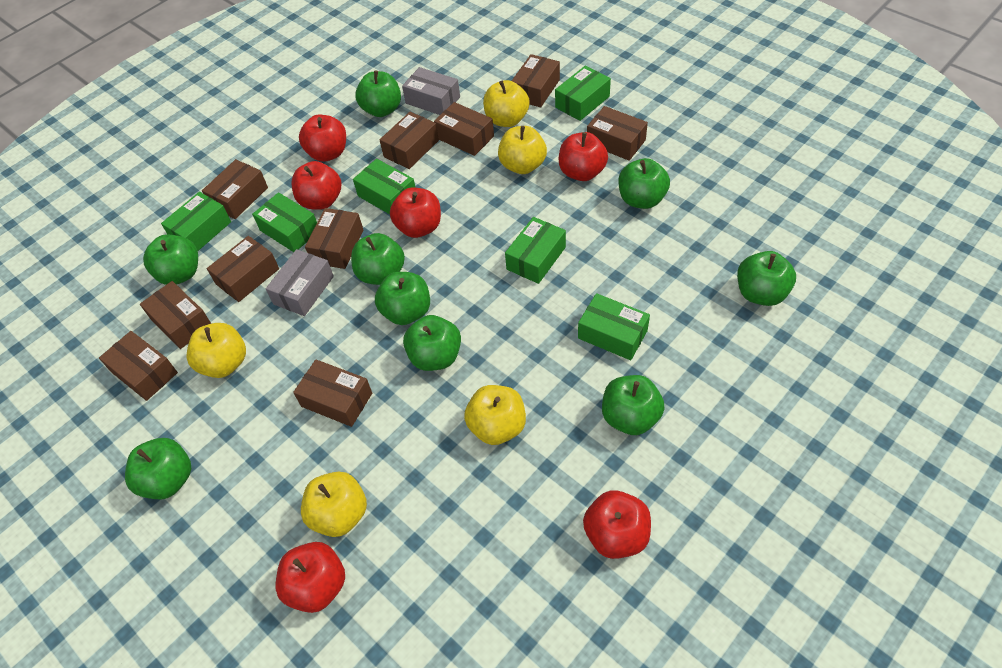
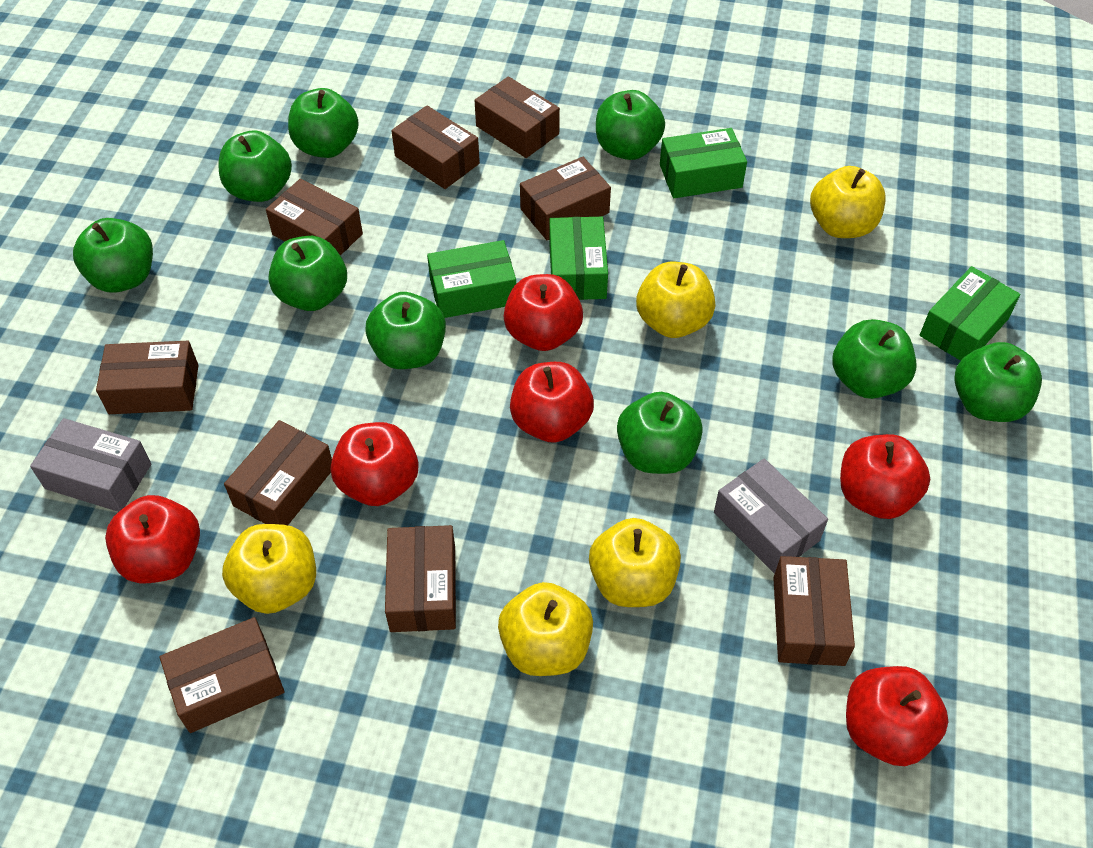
brown box: 10 -> 9
green box: 6 -> 4

